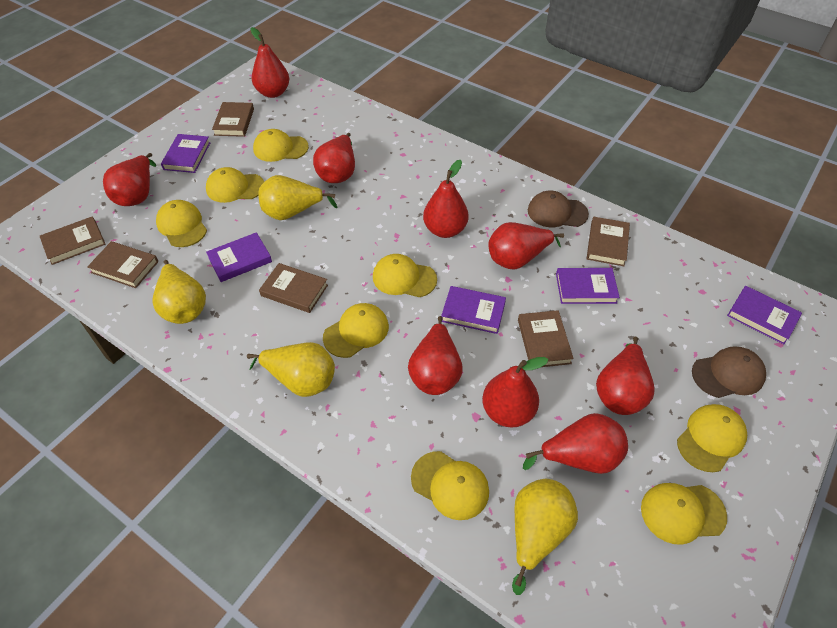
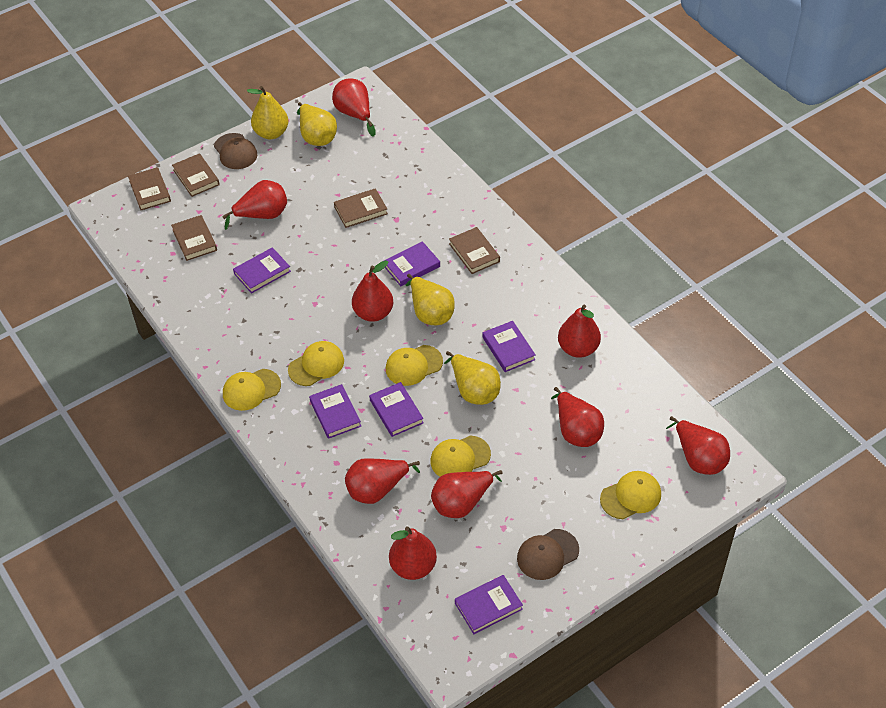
brown book: 6 -> 5
purple book: 5 -> 6
yellow cap: 8 -> 5

